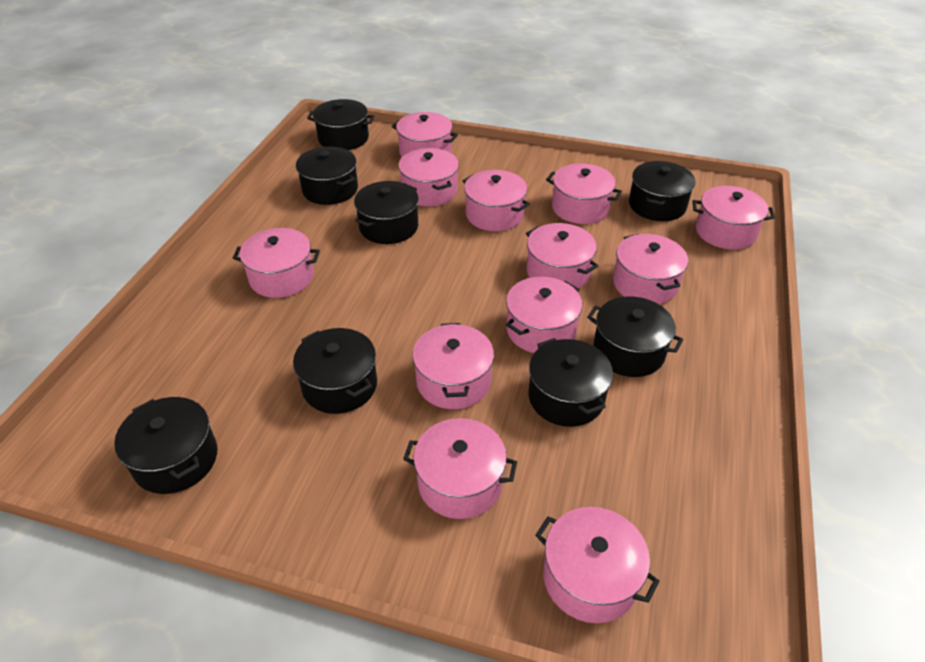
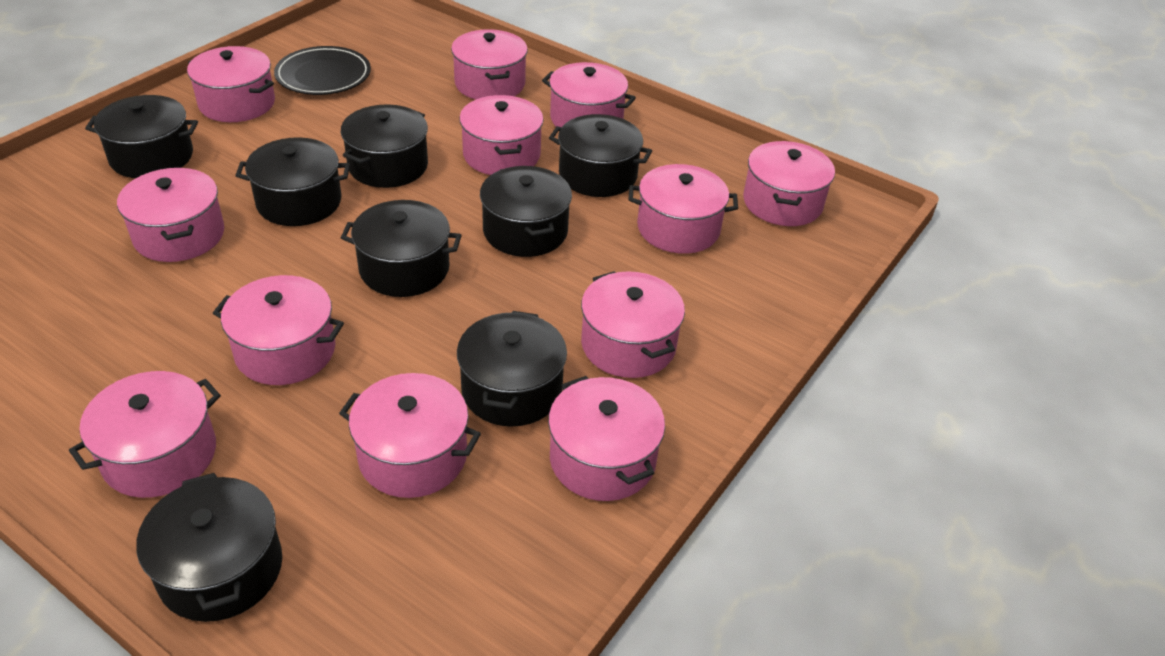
black plate: 0 -> 1

